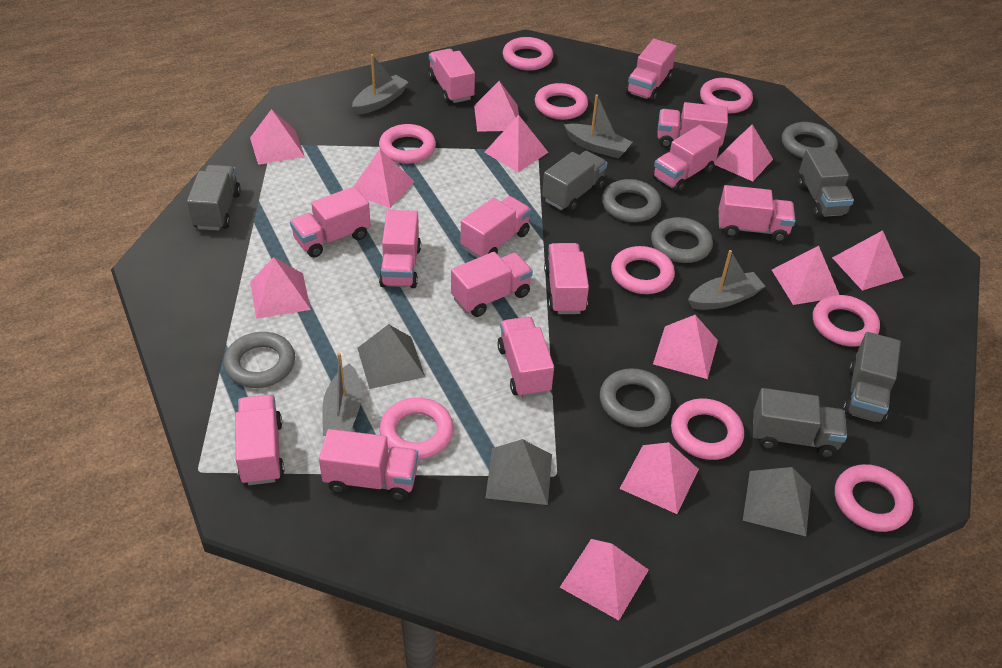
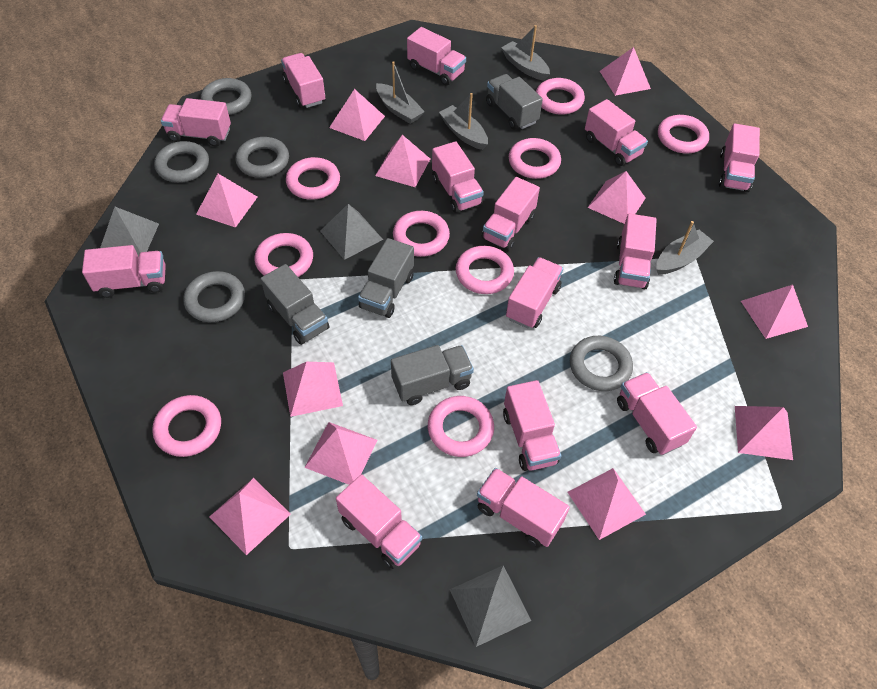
grey truck: 5 -> 4
pink truck: 13 -> 14

